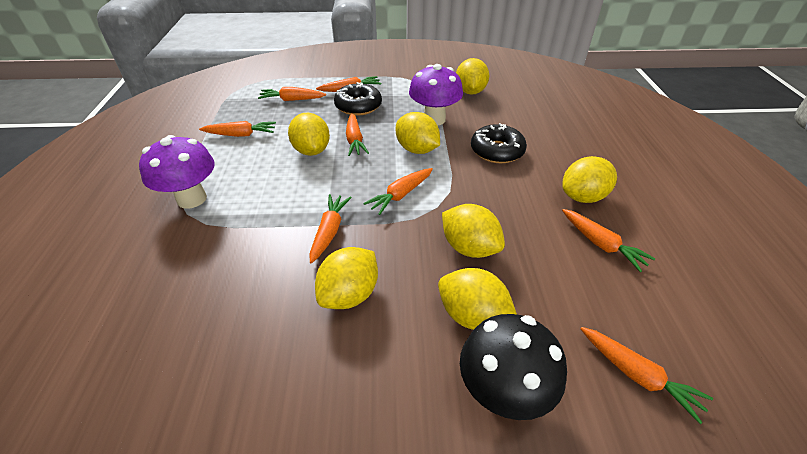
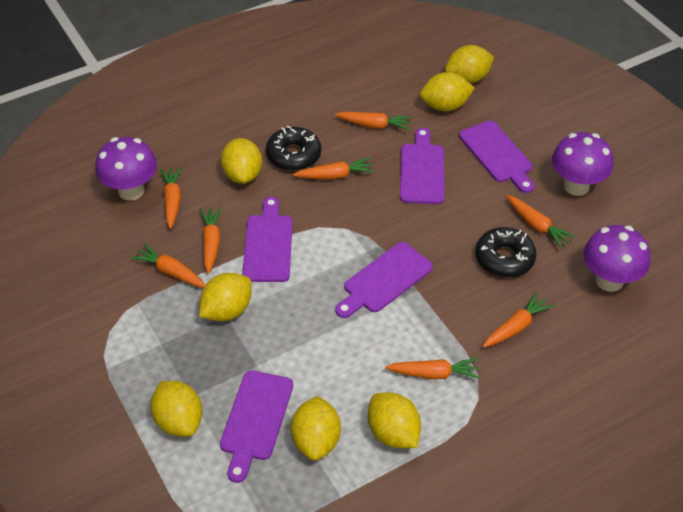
black mushroom: 1 -> 0
purple cutting board: 0 -> 5
purple mushroom: 2 -> 3

